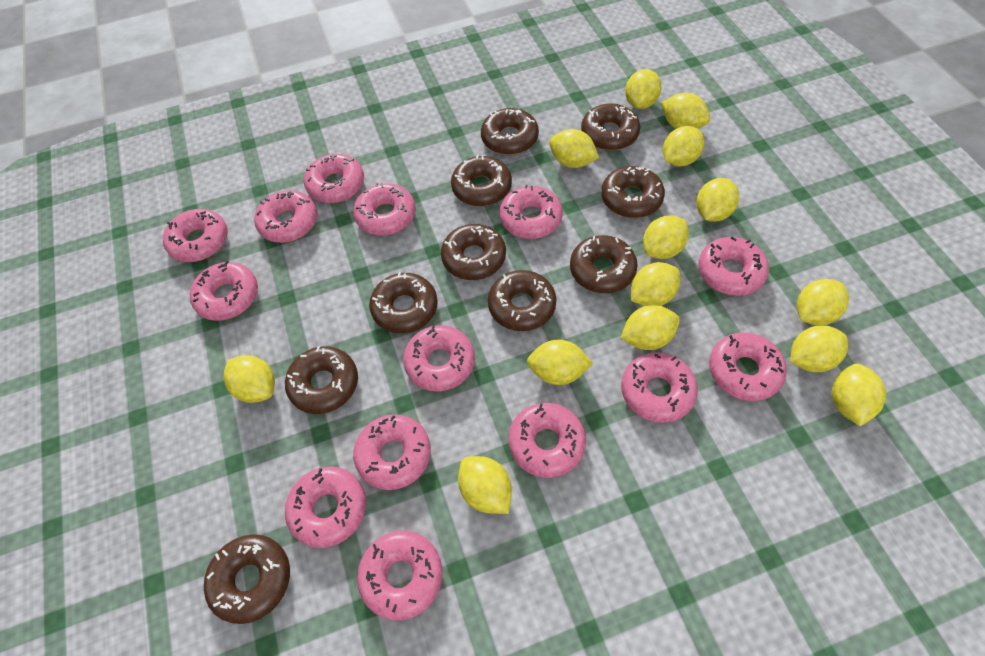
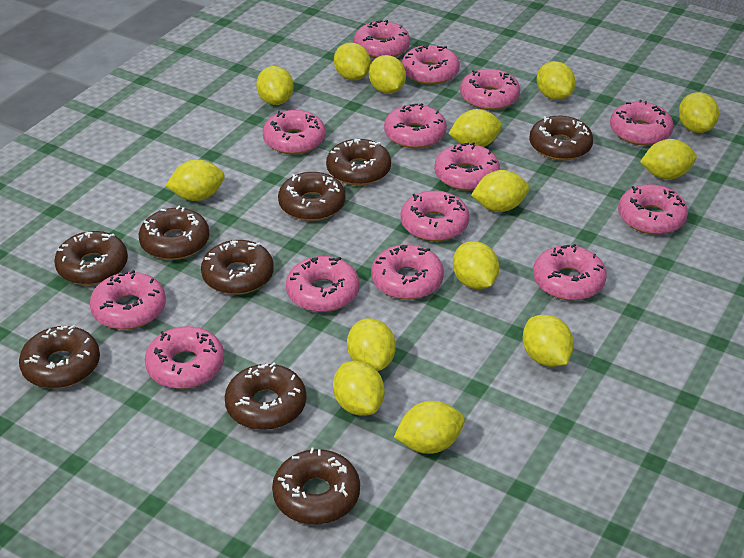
brown donut: 10 -> 9

